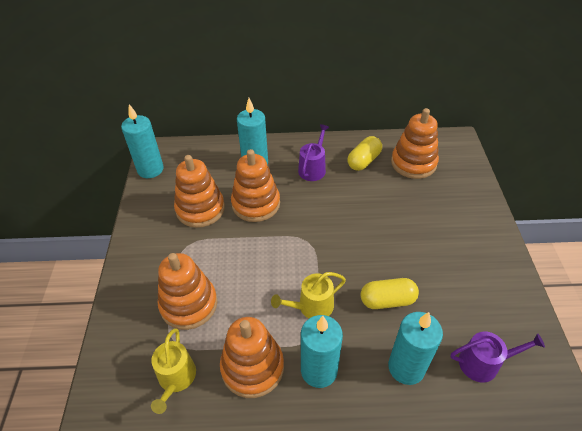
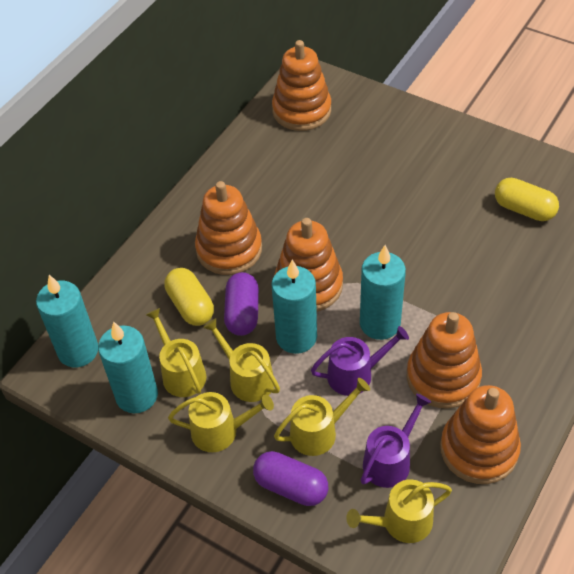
purple capsule: 0 -> 2
yellow watering can: 2 -> 5

